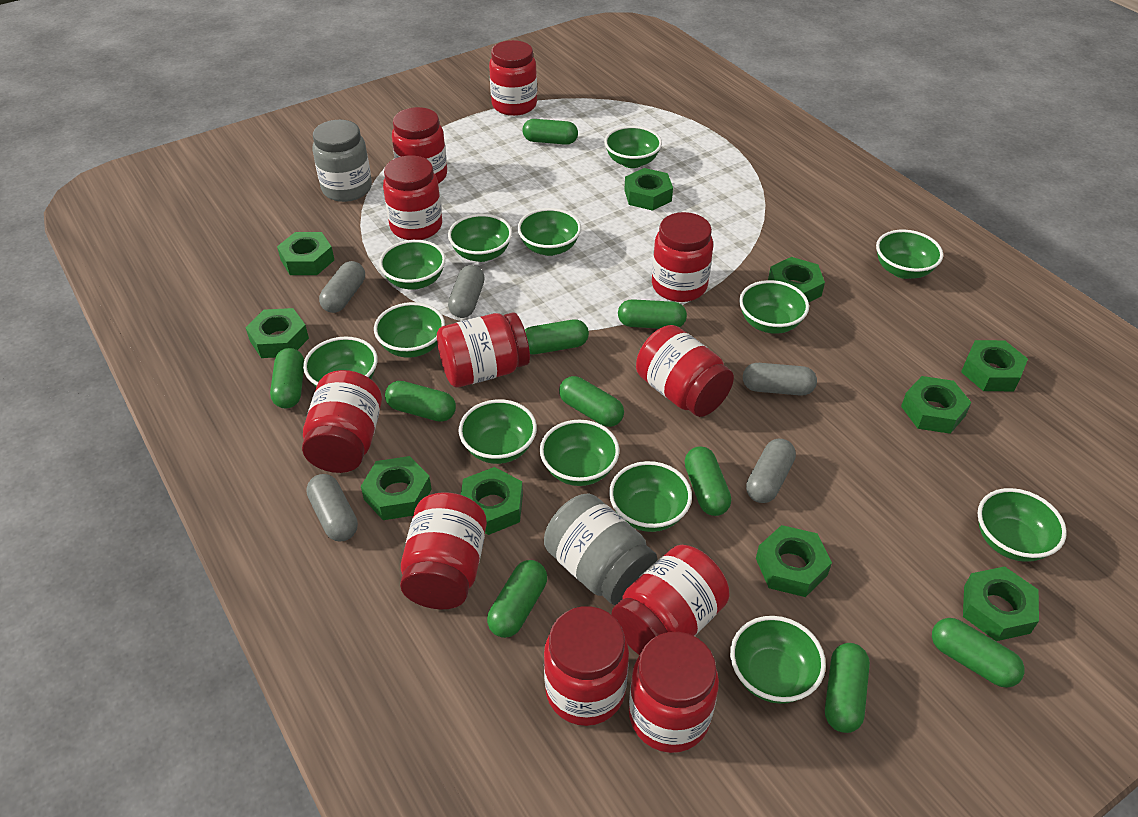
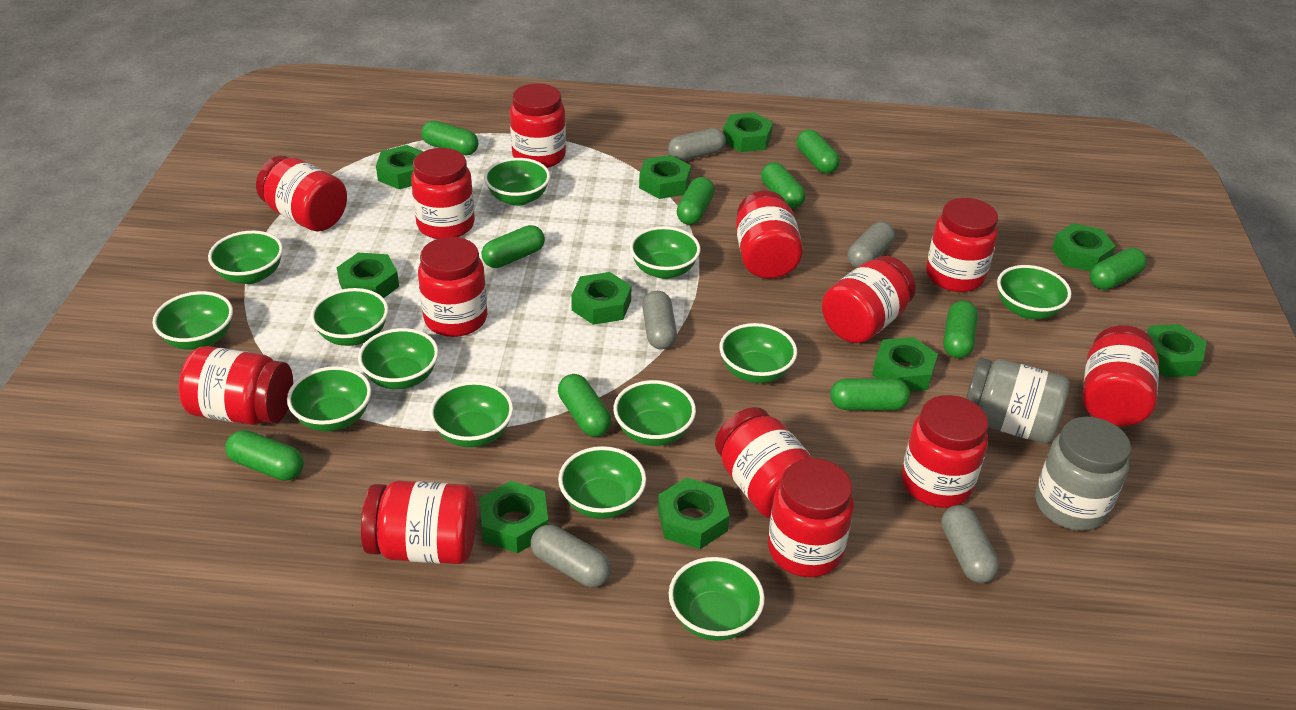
red jar: 11 -> 13

